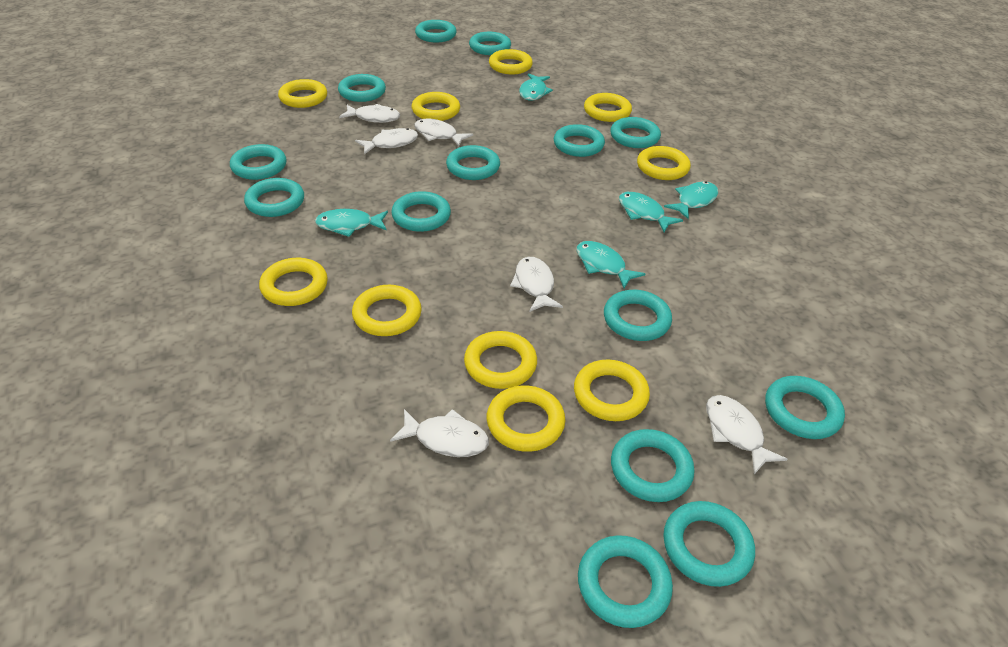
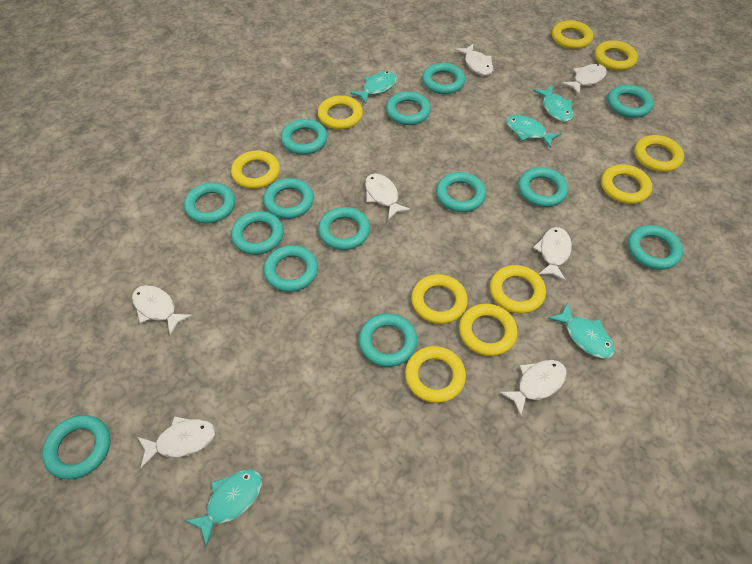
white fish: 6 -> 7

